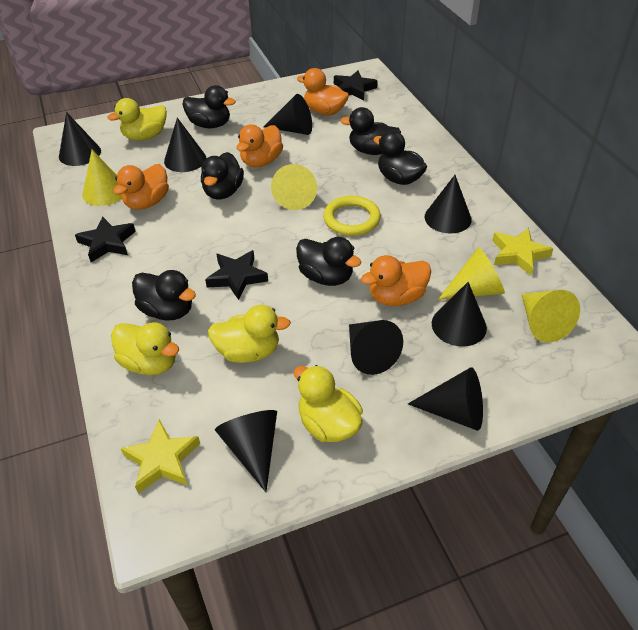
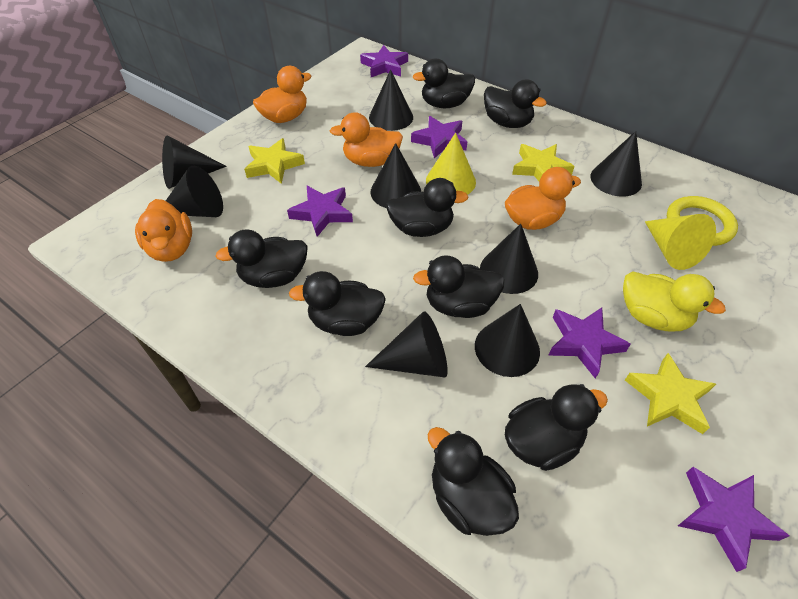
black duck: 6 -> 8
black star: 3 -> 0
purple star: 0 -> 5
yellow cone: 4 -> 2
yellow duck: 4 -> 1
yellow star: 2 -> 3

